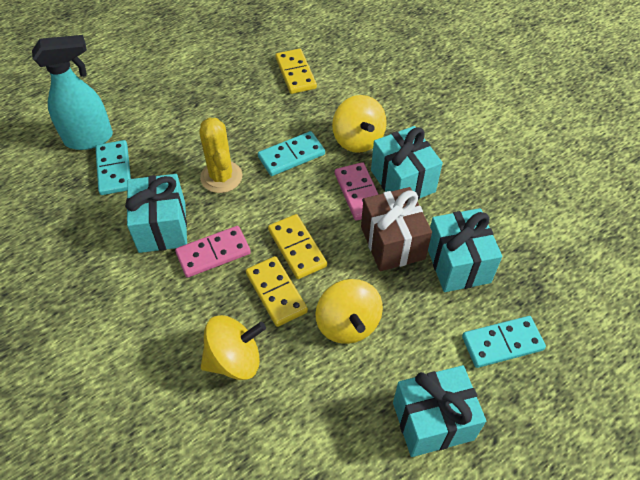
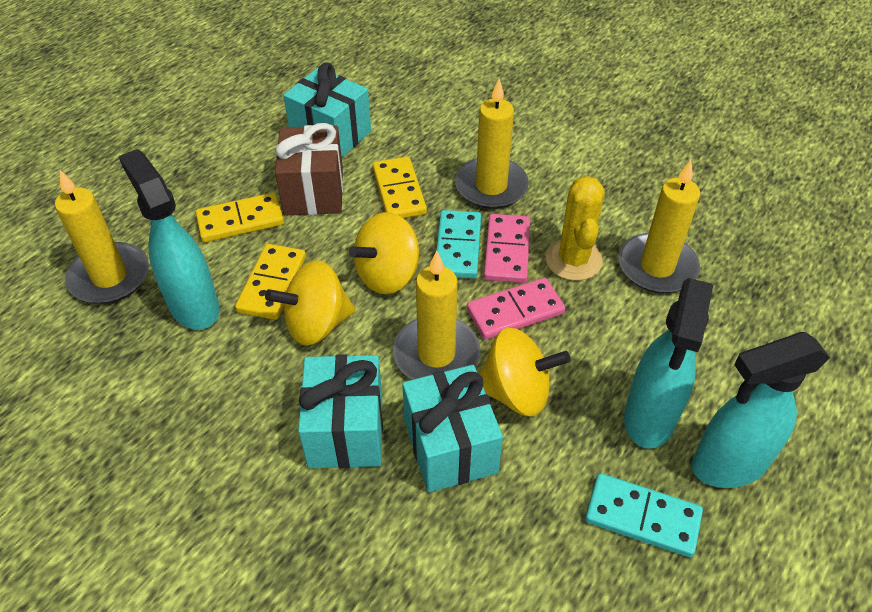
turquoise domino: 3 -> 2
turquoise gift: 4 -> 3
turquoise spray bottle: 1 -> 3
yellow candle: 0 -> 4

